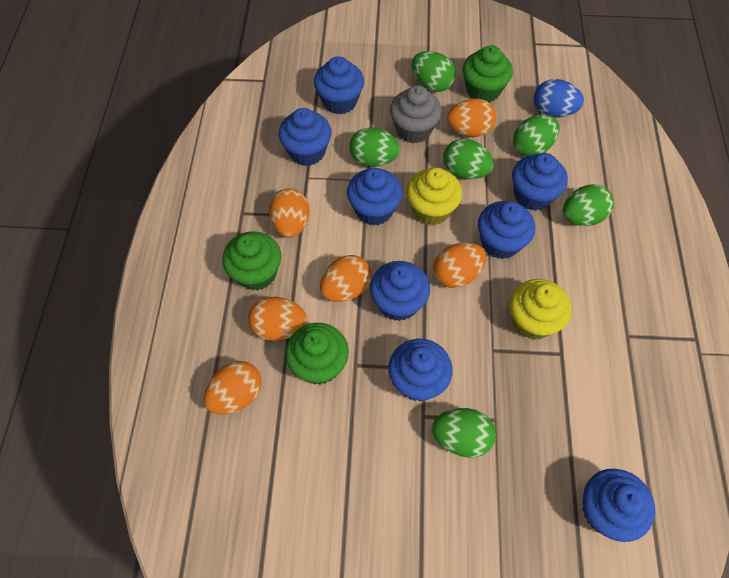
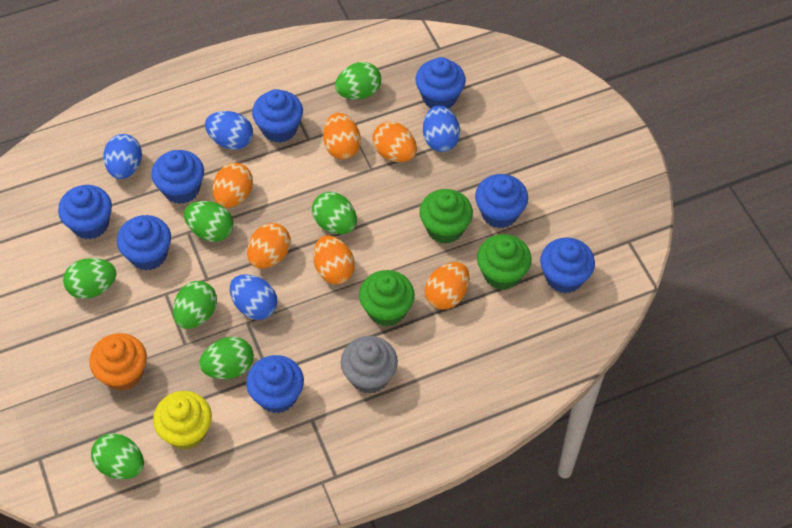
blue egg: 1 -> 4
green egg: 6 -> 7
orange cupcake: 0 -> 1
yellow cupcake: 2 -> 1

